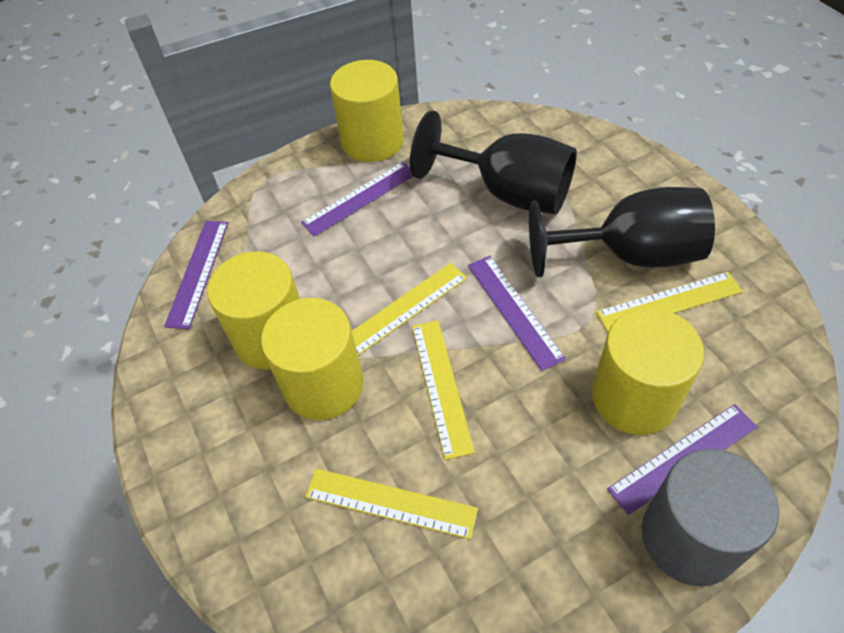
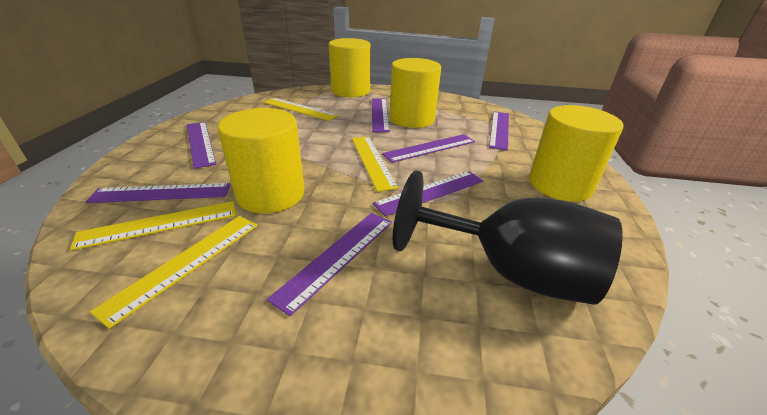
black goblet: 2 -> 1
grey cylinder: 1 -> 0
purple ruler: 4 -> 7

